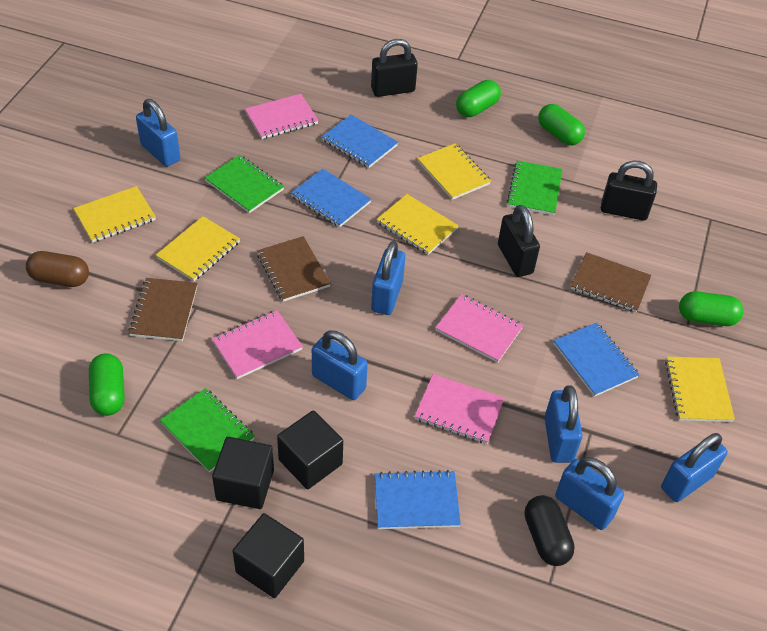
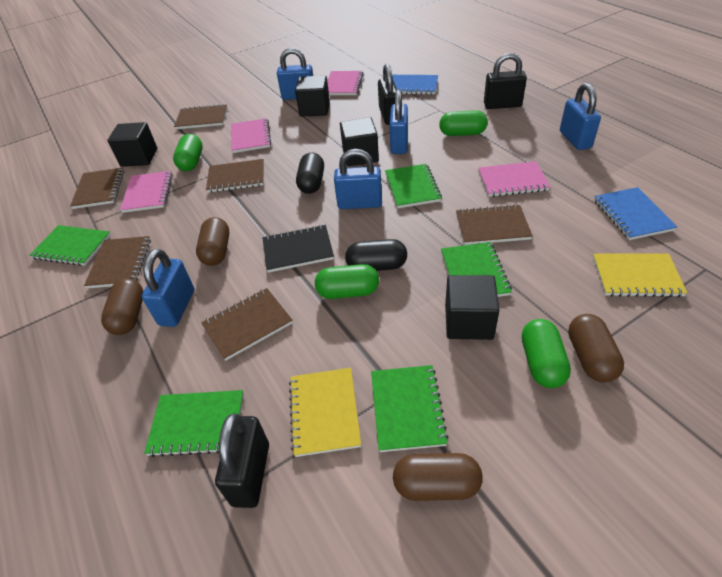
black capsule: 1 -> 2
black cube: 3 -> 4
black notebook: 0 -> 1
blue notebook: 4 -> 2
blue padlock: 6 -> 5
brown capsule: 1 -> 4
brown notebook: 3 -> 6
green notebook: 3 -> 5
yellow notebook: 5 -> 2

